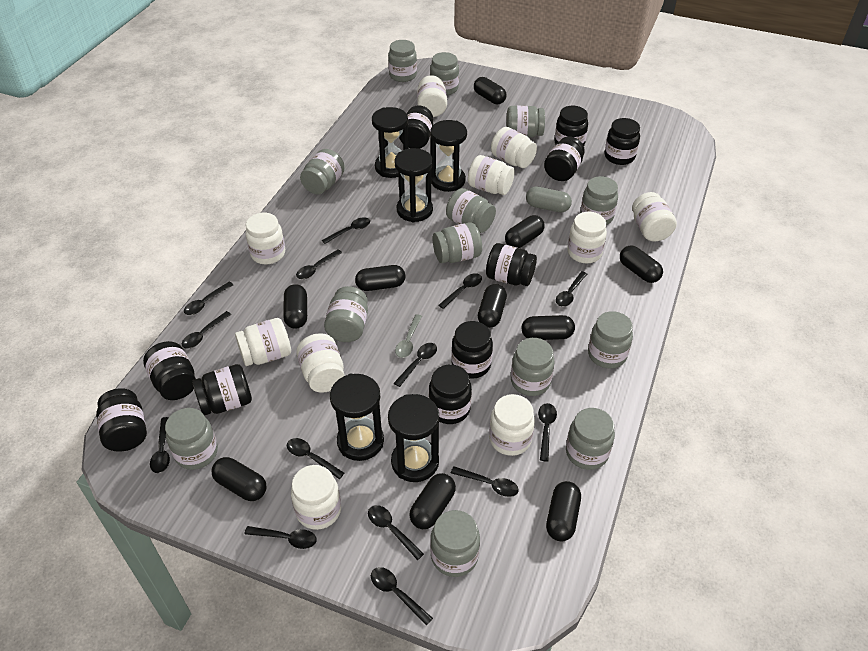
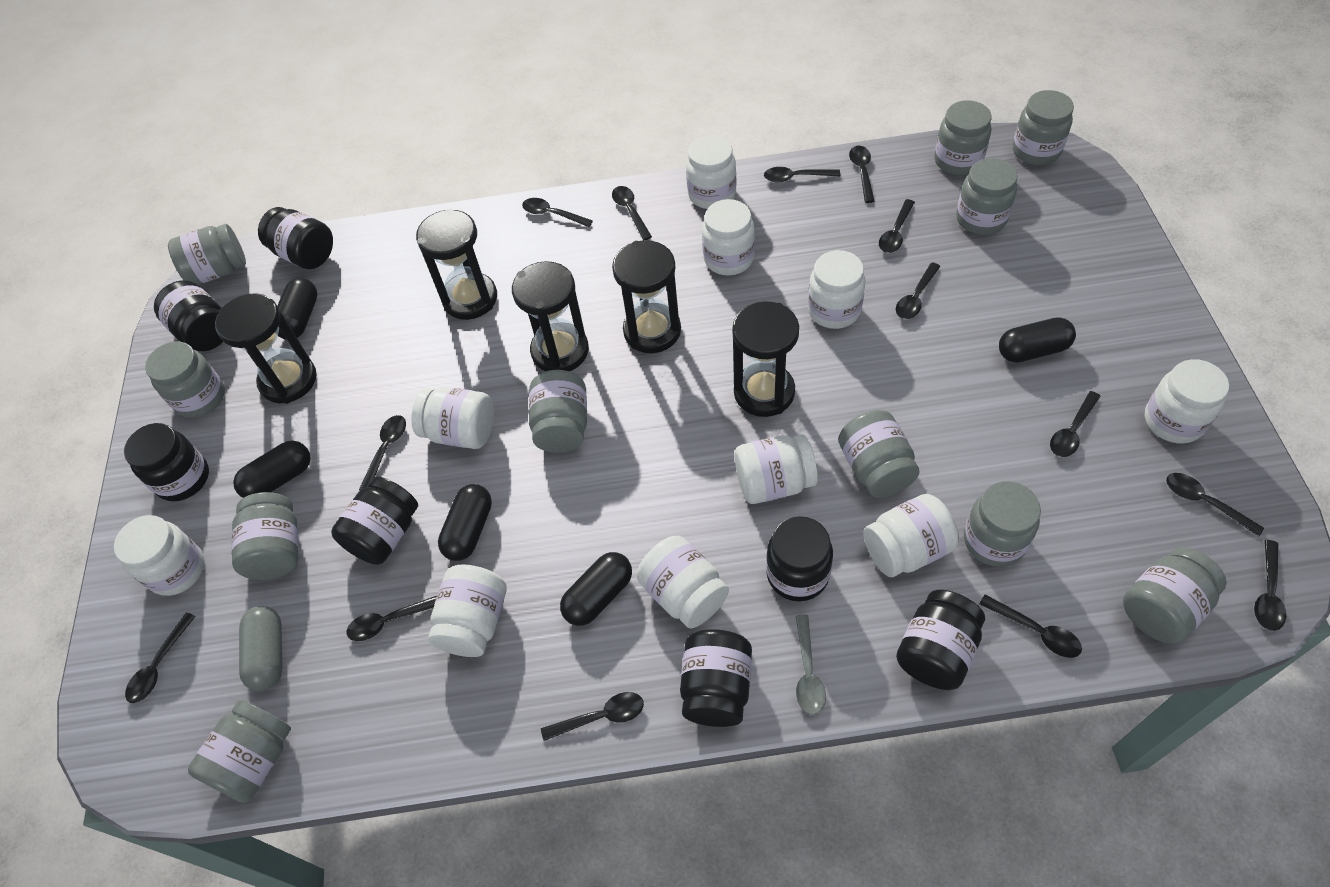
black capsule: 10 -> 5
black jar: 10 -> 7
grey jar: 13 -> 11

